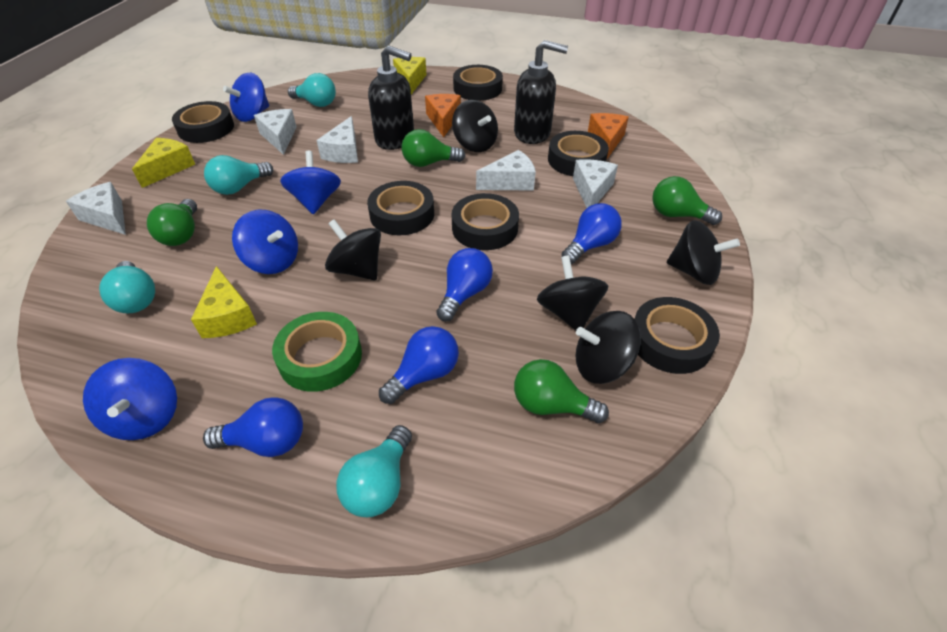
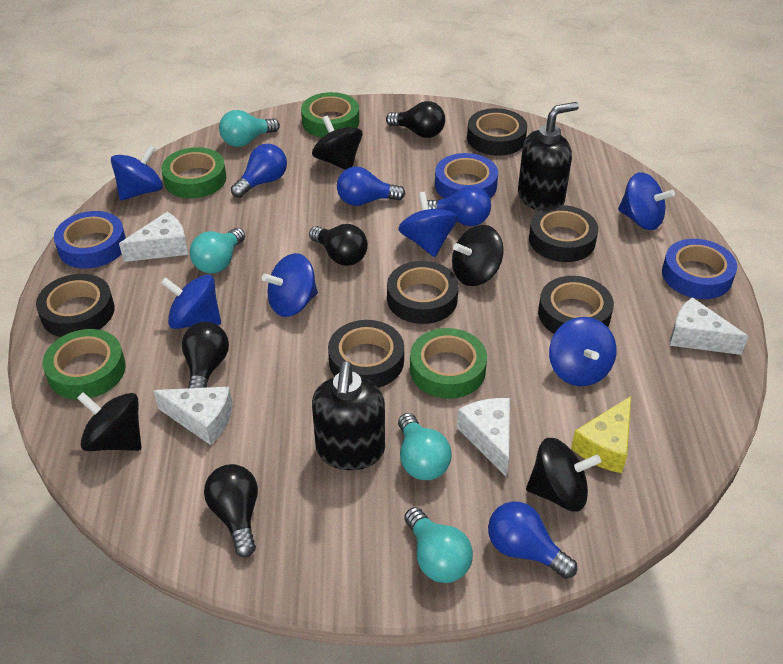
black light bulb: 0 -> 4
black spinning top: 5 -> 4
blue spinning top: 4 -> 6
blue tape: 0 -> 3
green light bulb: 4 -> 0
green tape: 1 -> 4
orange cheese: 2 -> 0
white cheese: 5 -> 4
yellow cheese: 3 -> 1

